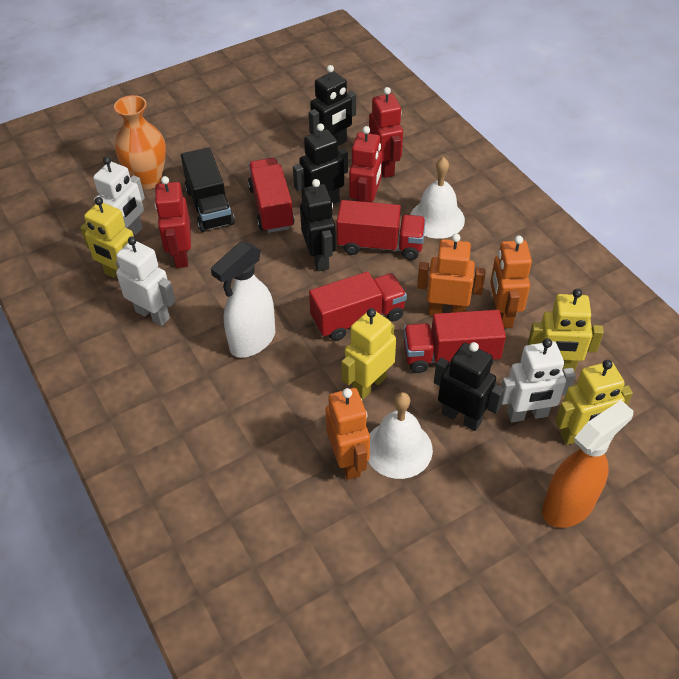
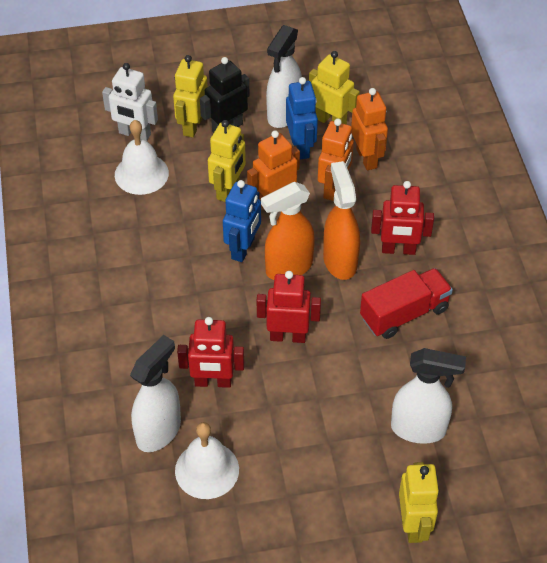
black robot: 4 -> 1
black truck: 1 -> 0
blue robot: 0 -> 2
orange spray bottle: 1 -> 2
orange vase: 1 -> 0
red truck: 4 -> 1
white robot: 3 -> 1
white spray bottle: 1 -> 3

